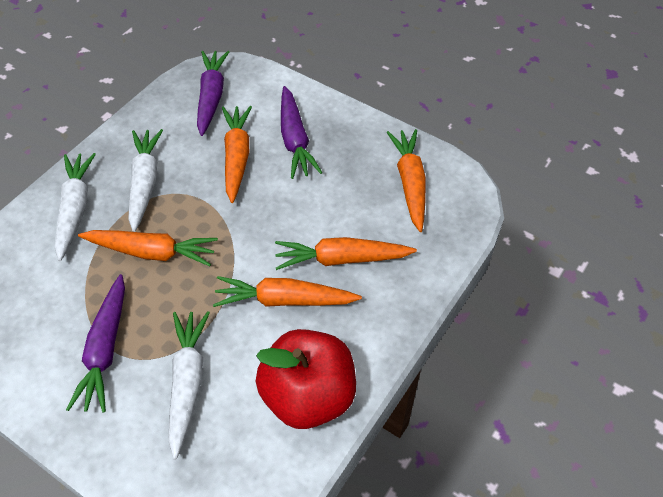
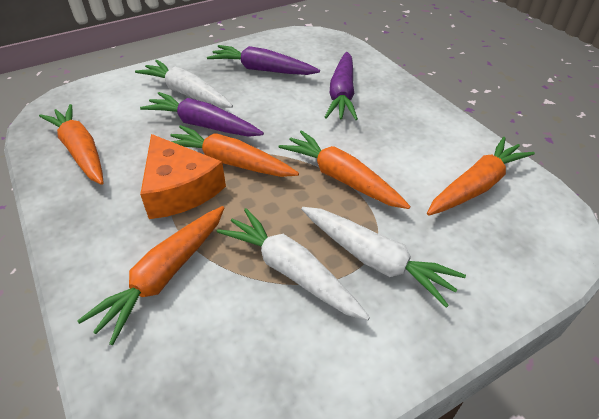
orange cheese: 0 -> 1
red apple: 1 -> 0

